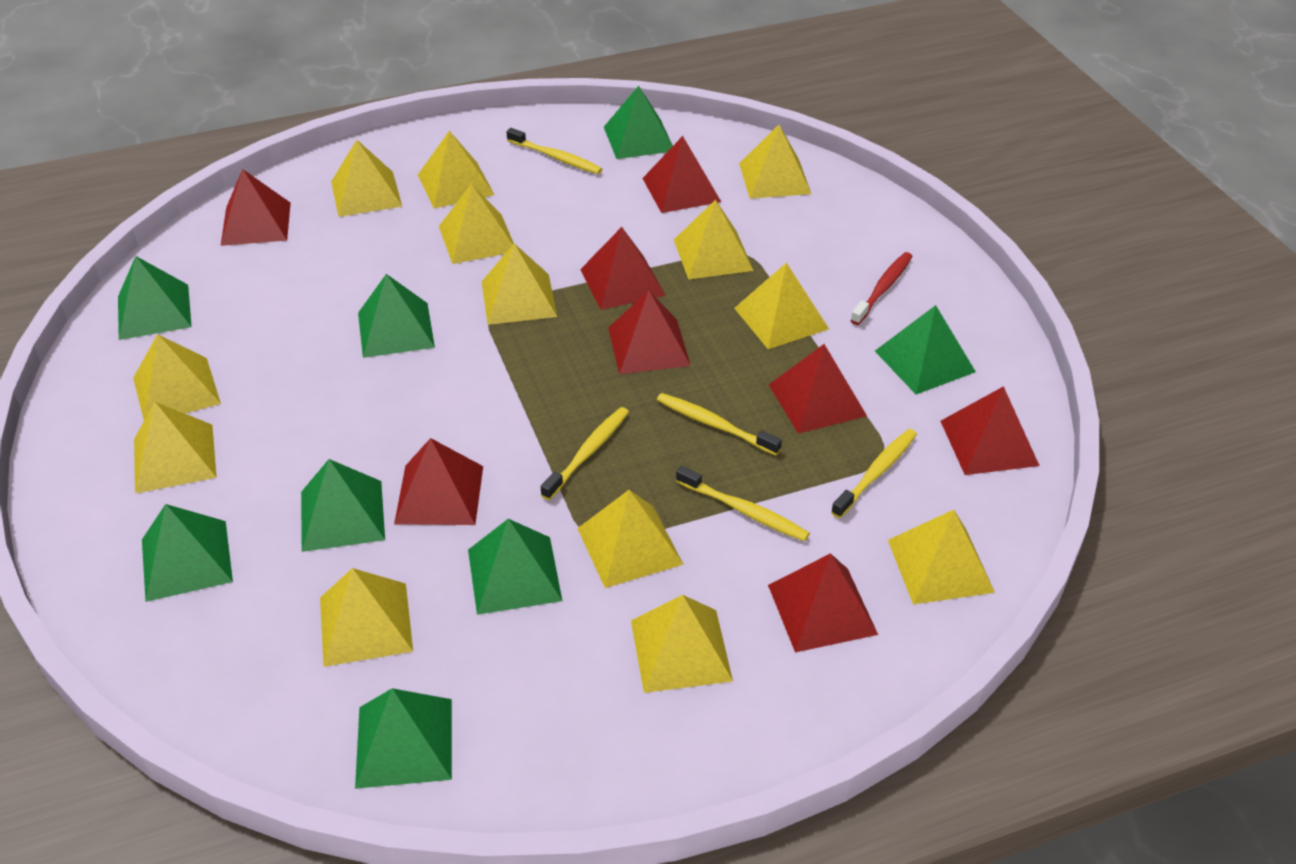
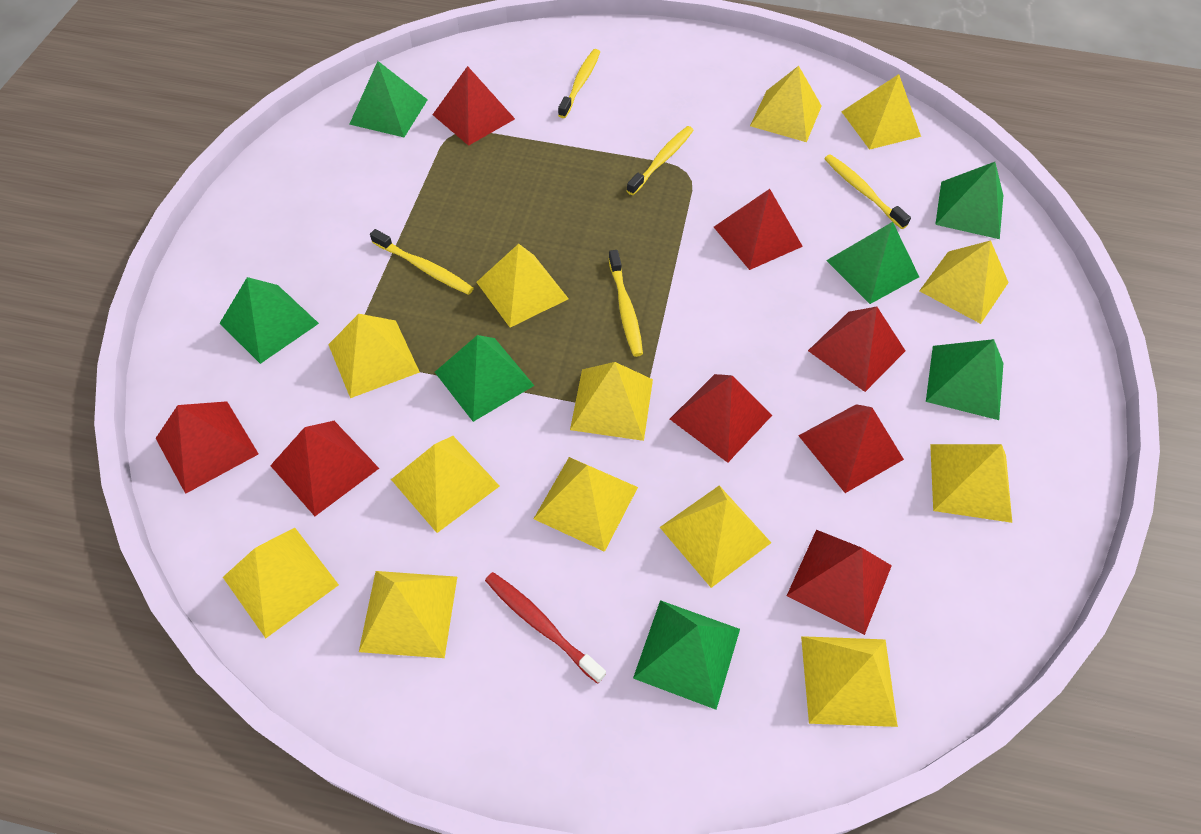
green pyramid: 8 -> 7

